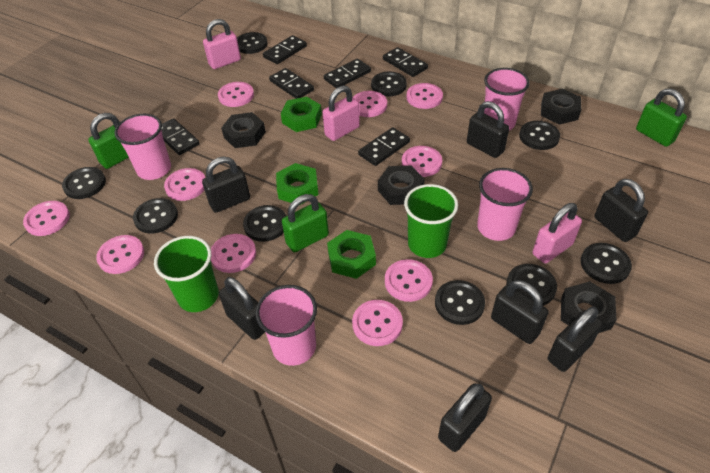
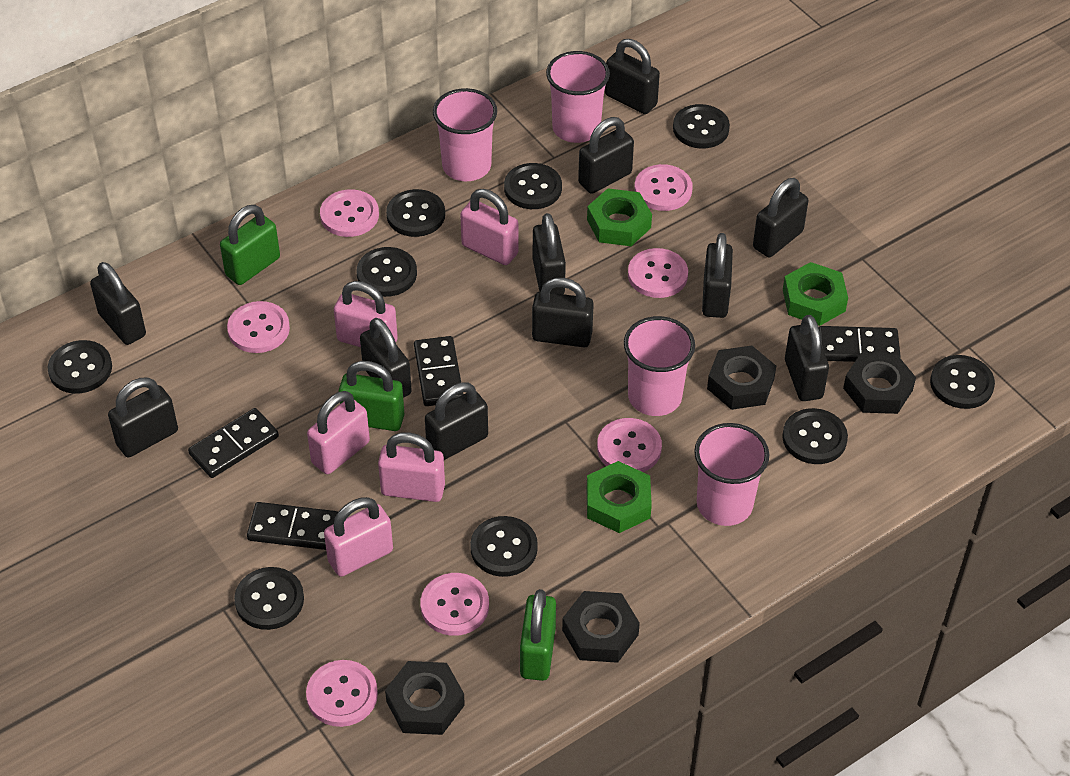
black domino: 6 -> 4
black padlock: 7 -> 11
green cup: 2 -> 0
pink button: 10 -> 7
pink padlock: 3 -> 5

